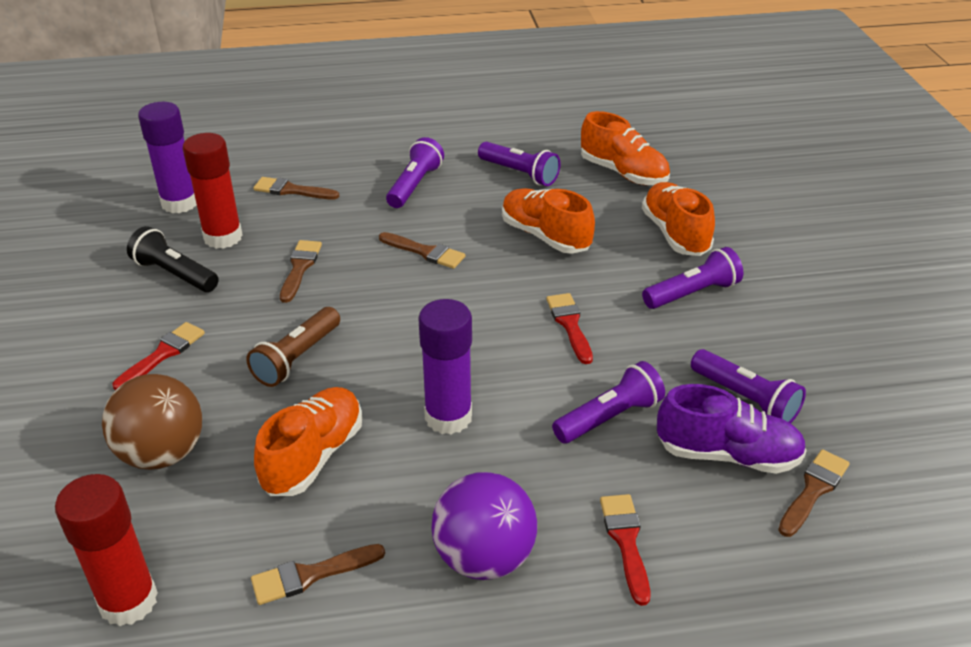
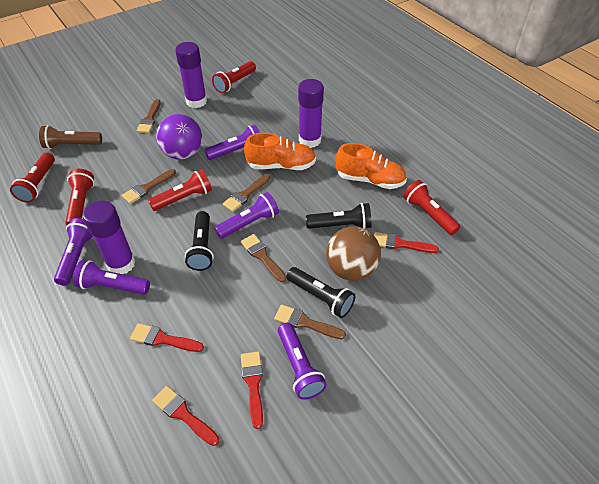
black flashlight: 1 -> 3
orange shoe: 4 -> 2
purple glue stick: 2 -> 3
purple shoe: 1 -> 0
red brush: 3 -> 4
red flashlight: 0 -> 5
red glue stick: 2 -> 0

